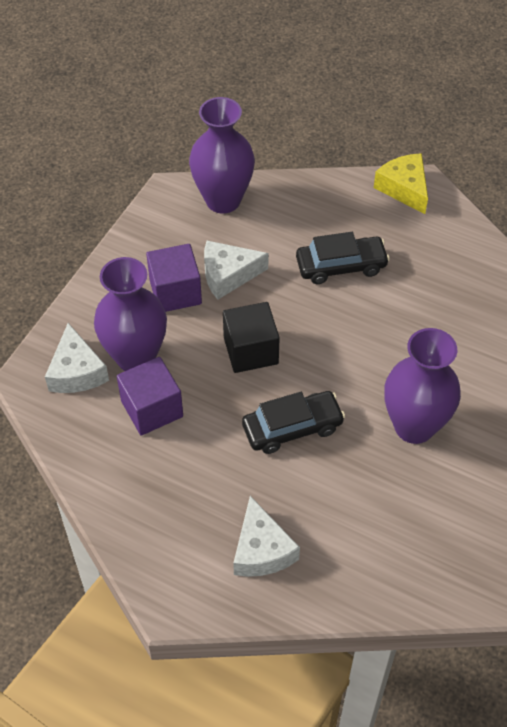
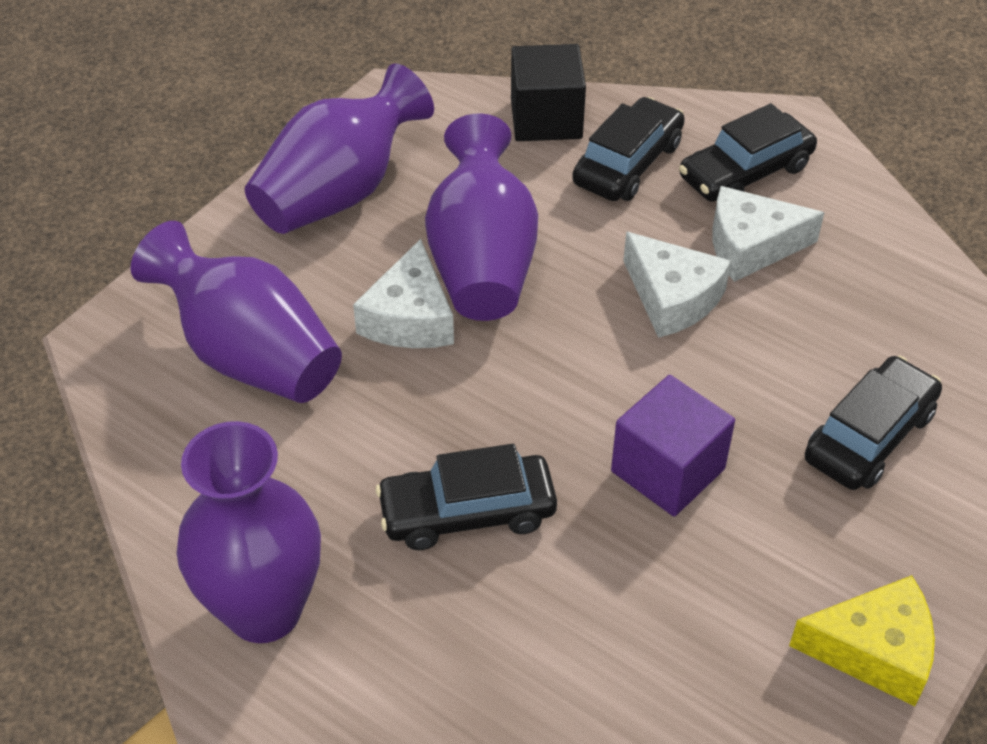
black car: 2 -> 4
purple cube: 2 -> 1
purple vase: 3 -> 4

